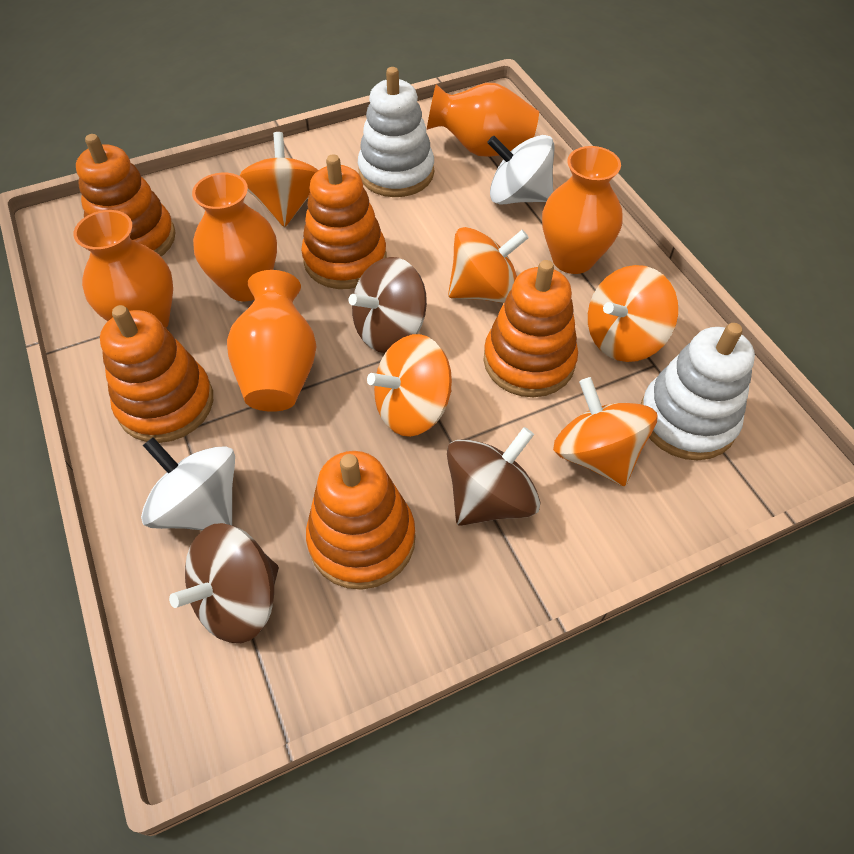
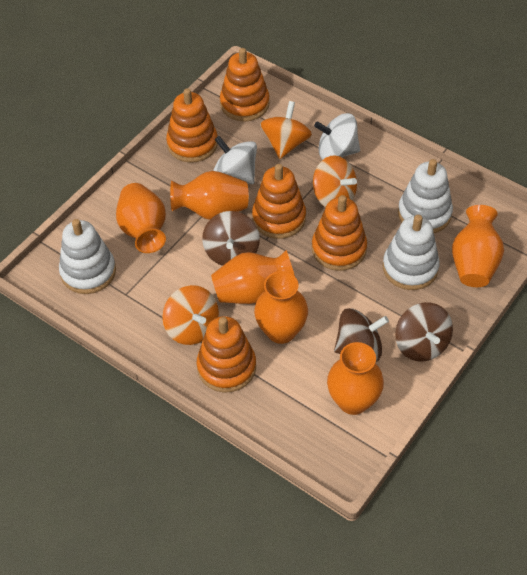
orange spinning top: 5 -> 3
orange vase: 5 -> 6
white stacking toy: 2 -> 3

